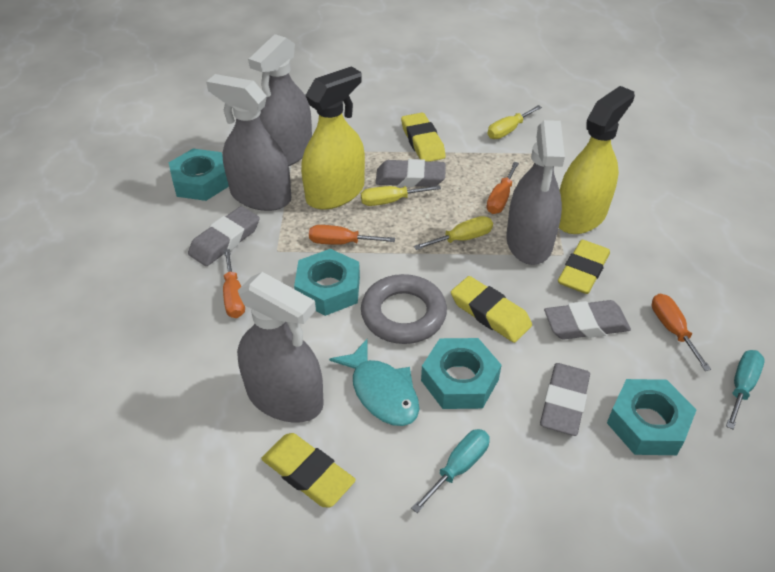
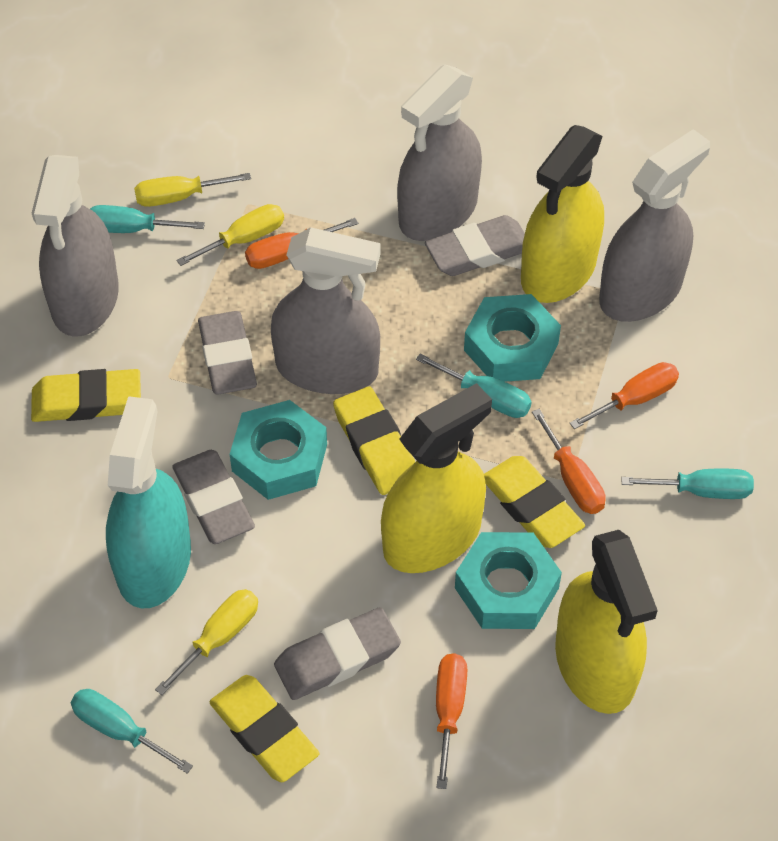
grey ring: 1 -> 0
turquoise fish: 1 -> 0
turquoise nut: 4 -> 3
turquoise screwdriver: 2 -> 4
turquoise spray bottle: 0 -> 1
yellow spray bottle: 2 -> 3

